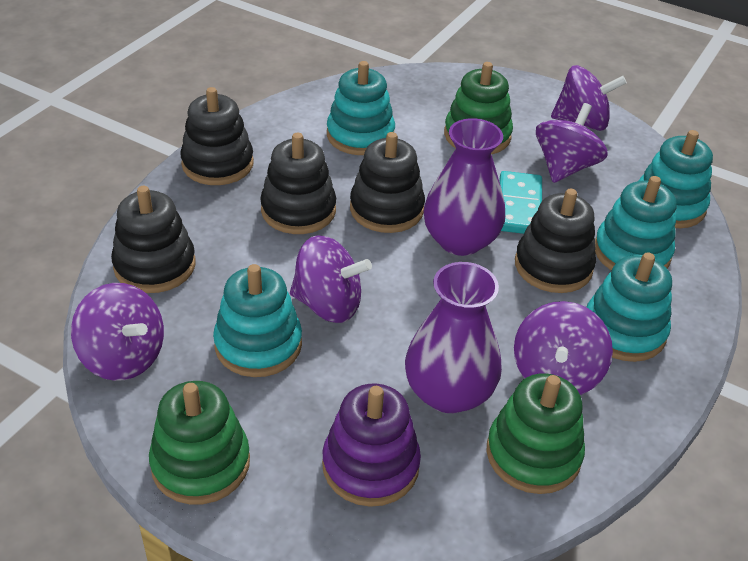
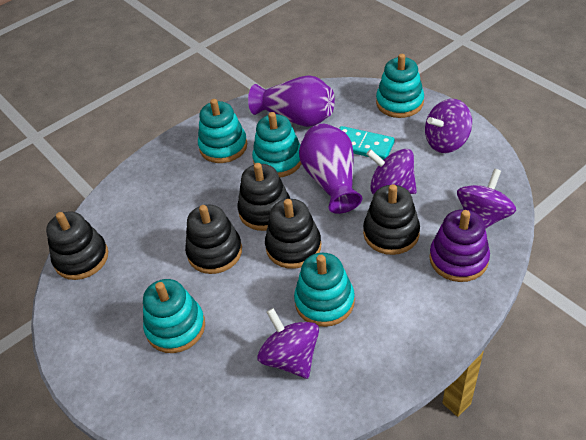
green stacking toy: 3 -> 0
purple spinning top: 5 -> 4

